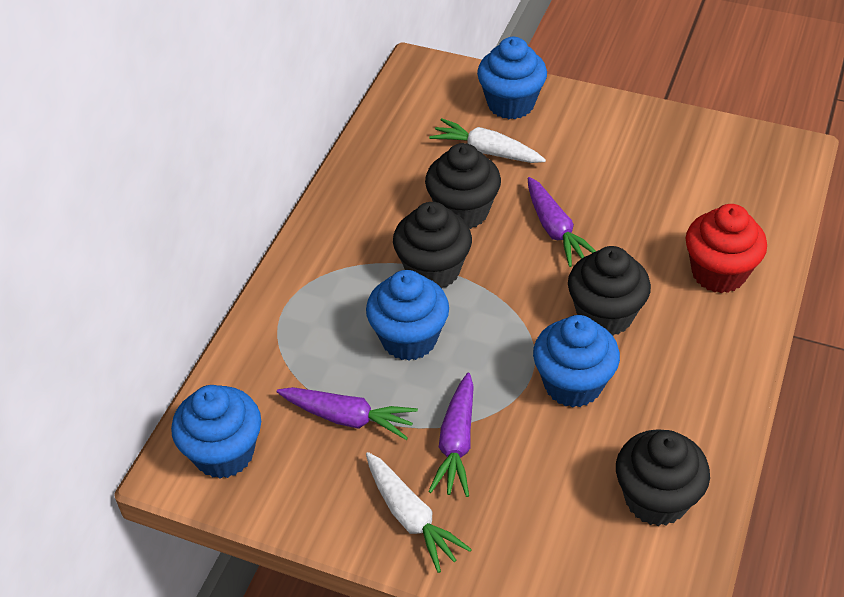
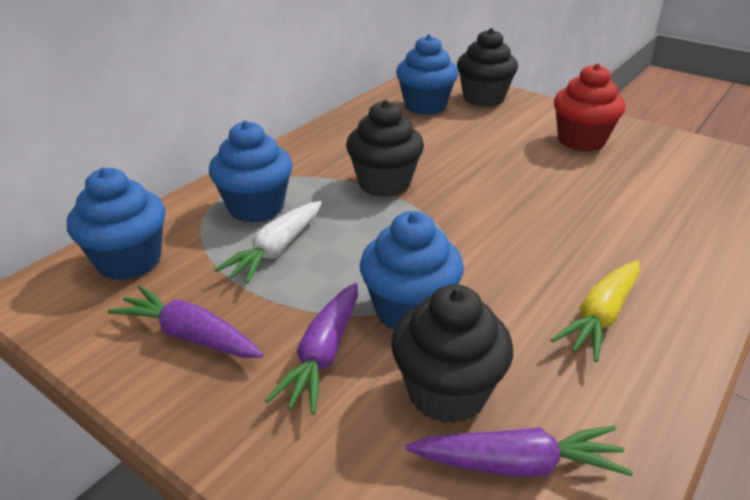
black cupcake: 4 -> 3
white carrot: 2 -> 1
yellow carrot: 0 -> 1

